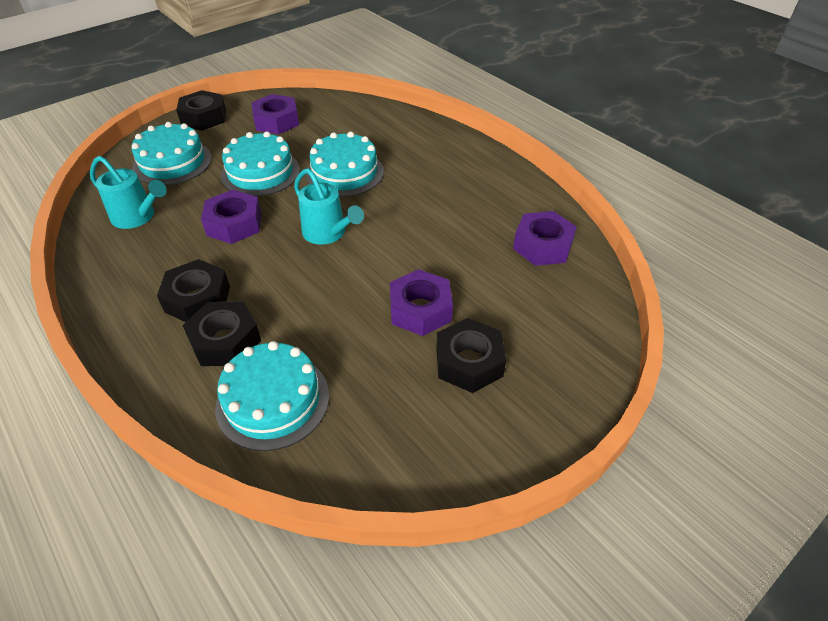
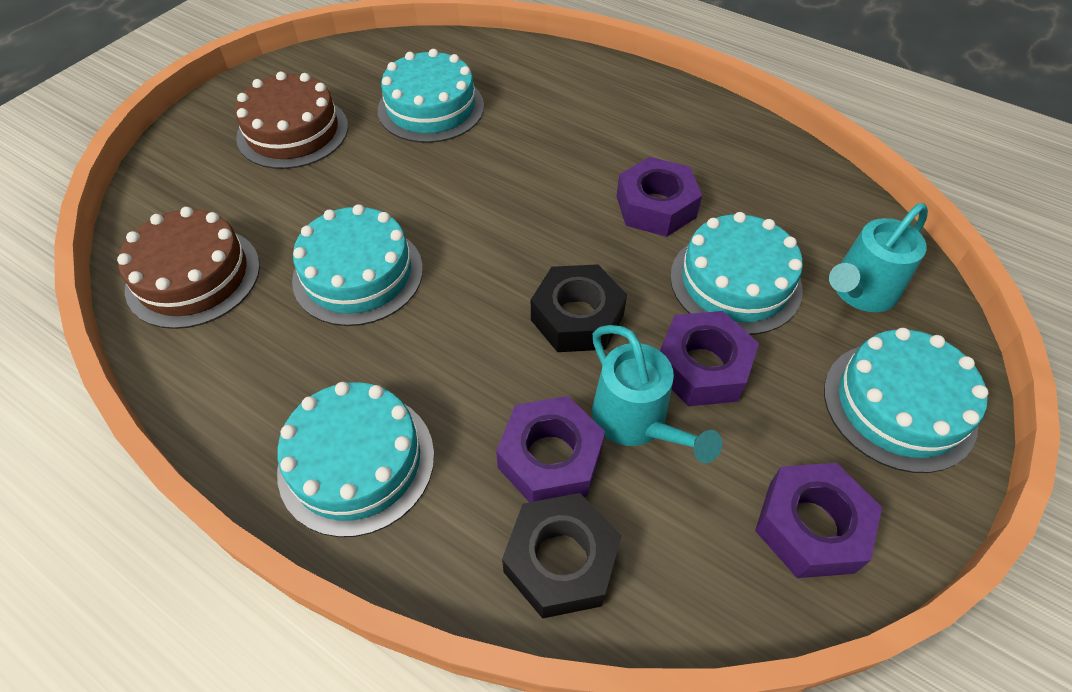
black nut: 4 -> 2
brown cake: 0 -> 2
turquoise cake: 4 -> 5

